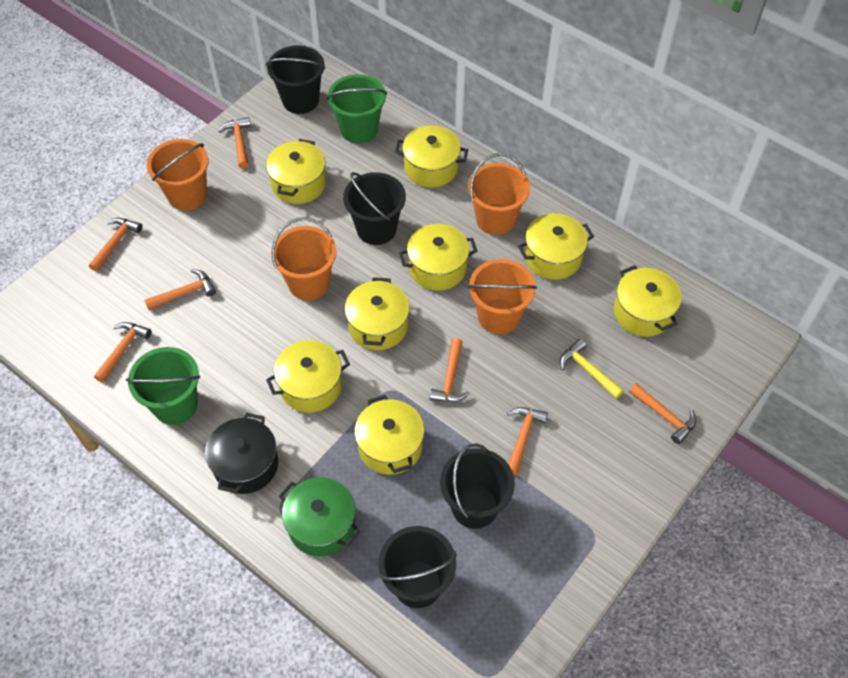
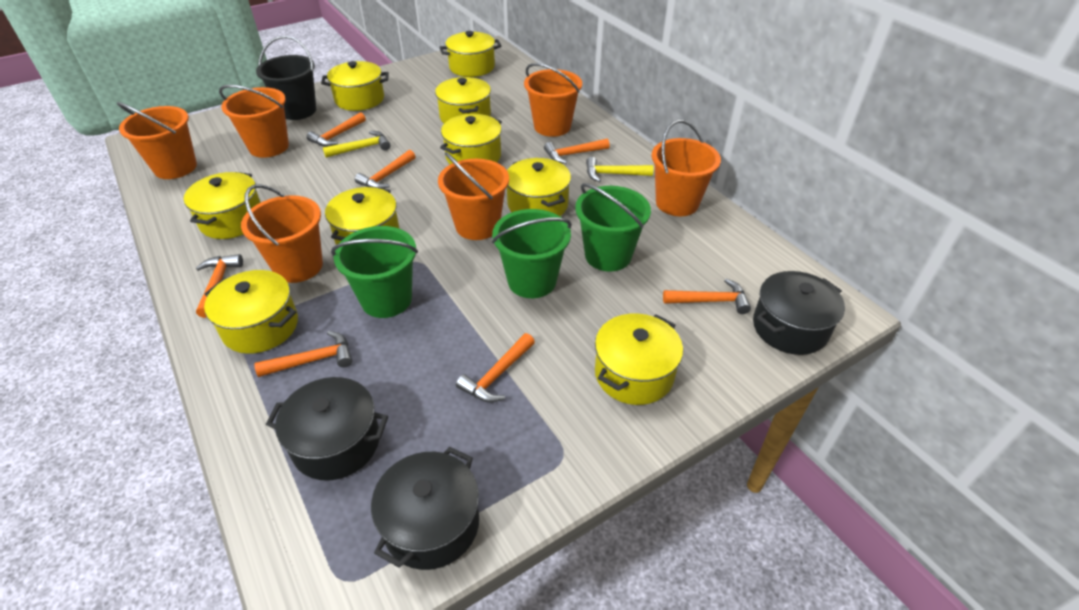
black bucket: 4 -> 1
black pot: 1 -> 3
green bucket: 2 -> 3
green pot: 1 -> 0
orange bucket: 4 -> 6
yellow hammer: 1 -> 2
yellow pot: 8 -> 9

